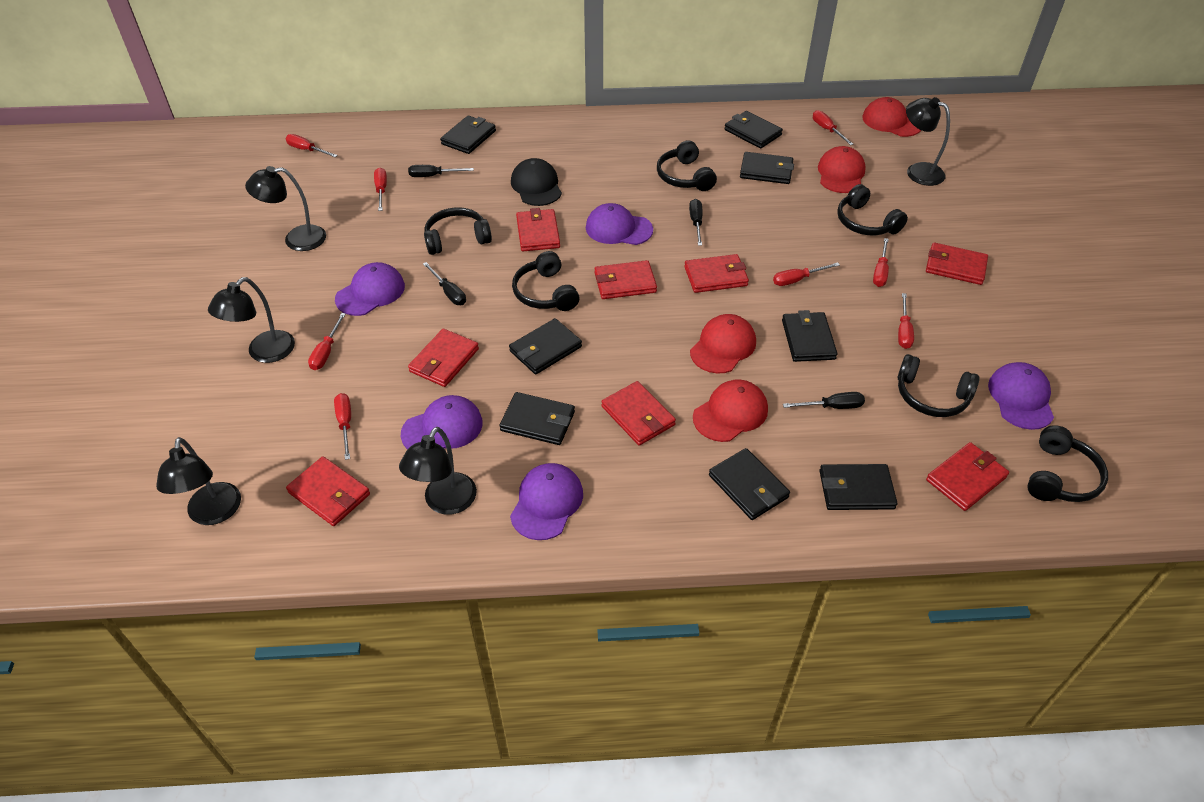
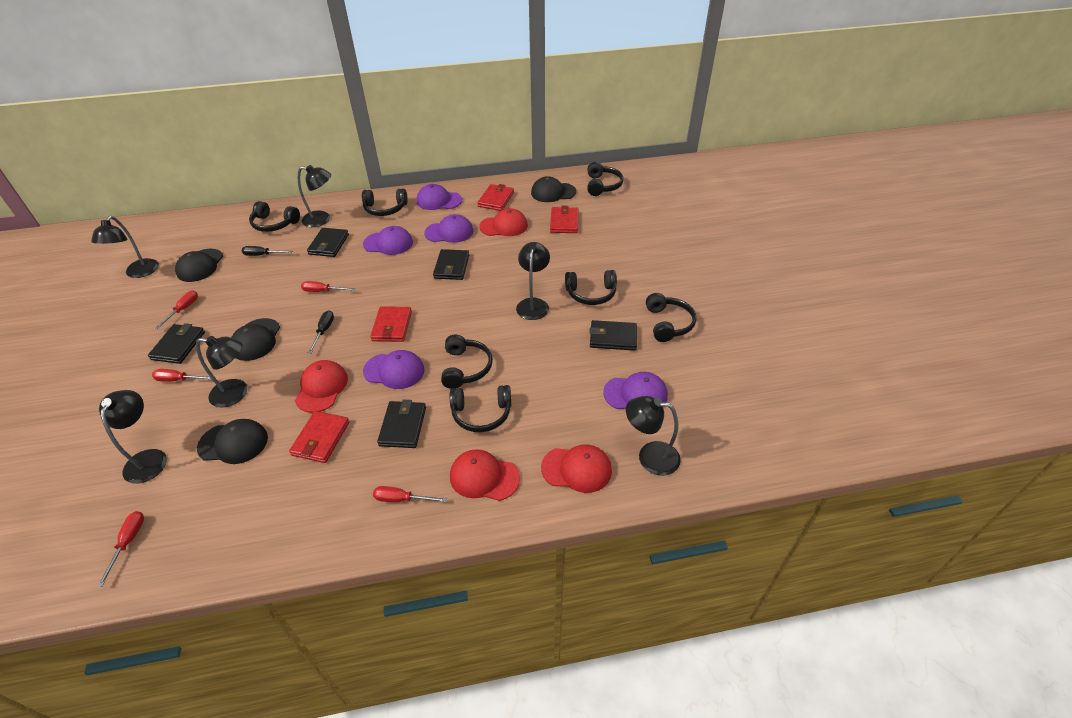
black cap: 1 -> 4
black headphones: 6 -> 7
black lamp: 5 -> 6
black screwdriver: 4 -> 2
black wallet: 8 -> 5
red screwdriver: 8 -> 5
red wallet: 8 -> 4

